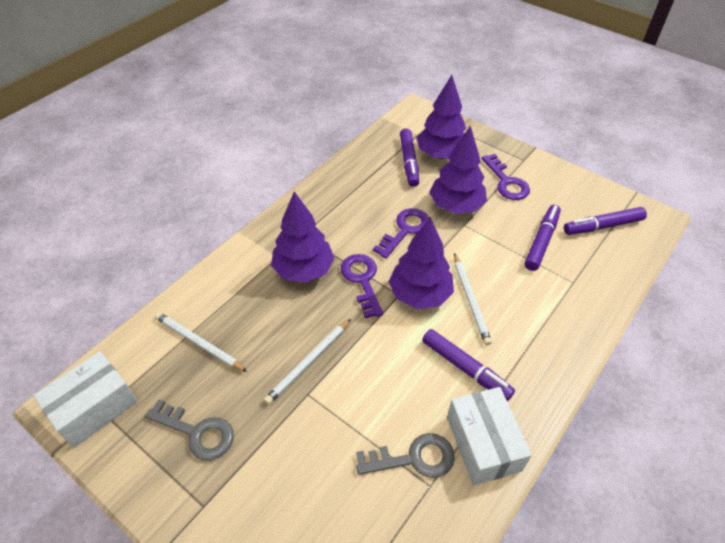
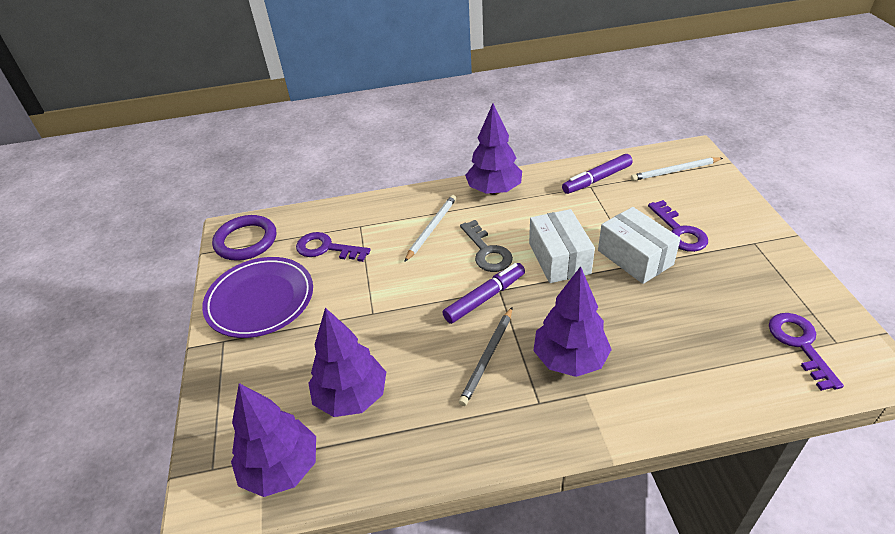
grey key: 2 -> 1
grey pencil: 0 -> 1
purple marker: 4 -> 2
purple plate: 0 -> 1
purple ring: 0 -> 1
white pencil: 3 -> 2

